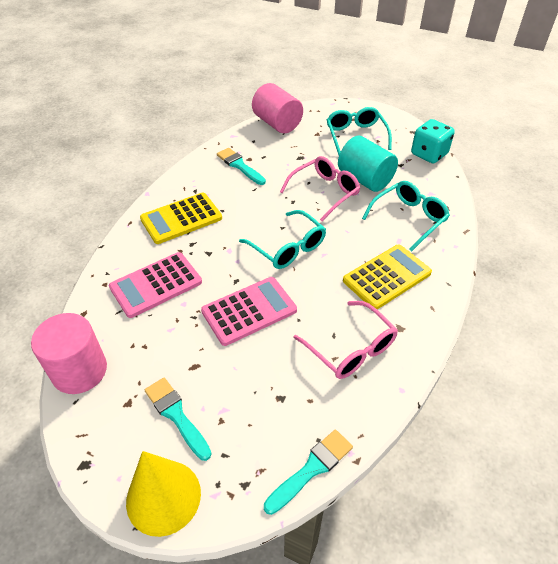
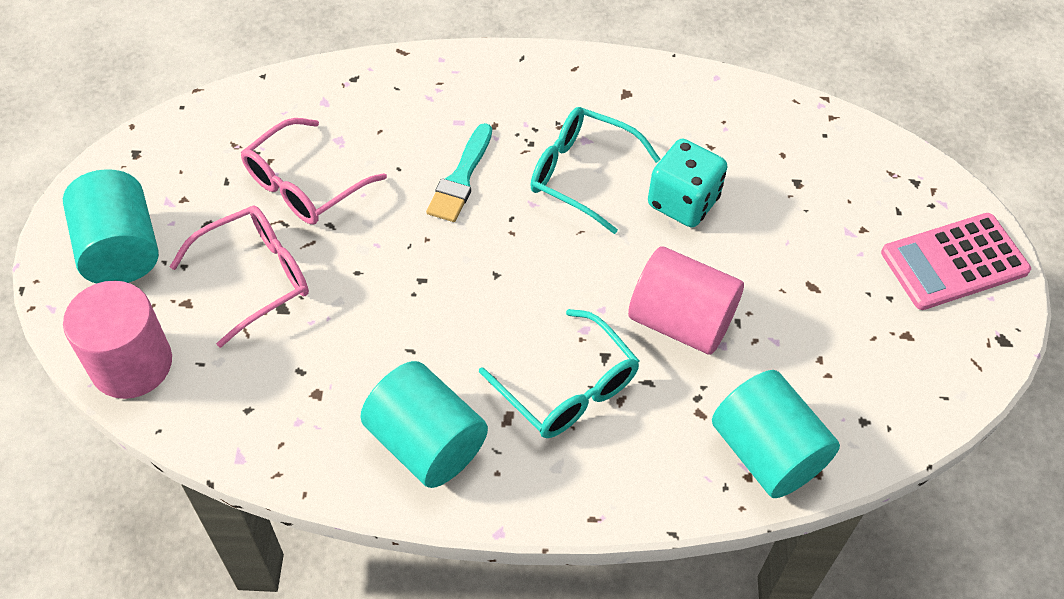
pink calculator: 2 -> 1
turquoise brush: 3 -> 1
turquoise cylinder: 1 -> 3
turquoise glasses: 3 -> 2
yellow calculator: 2 -> 0
yellow cone: 1 -> 0

